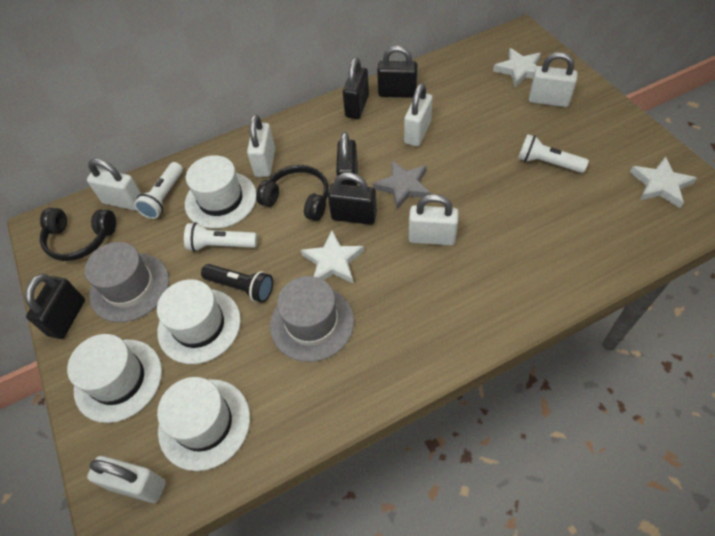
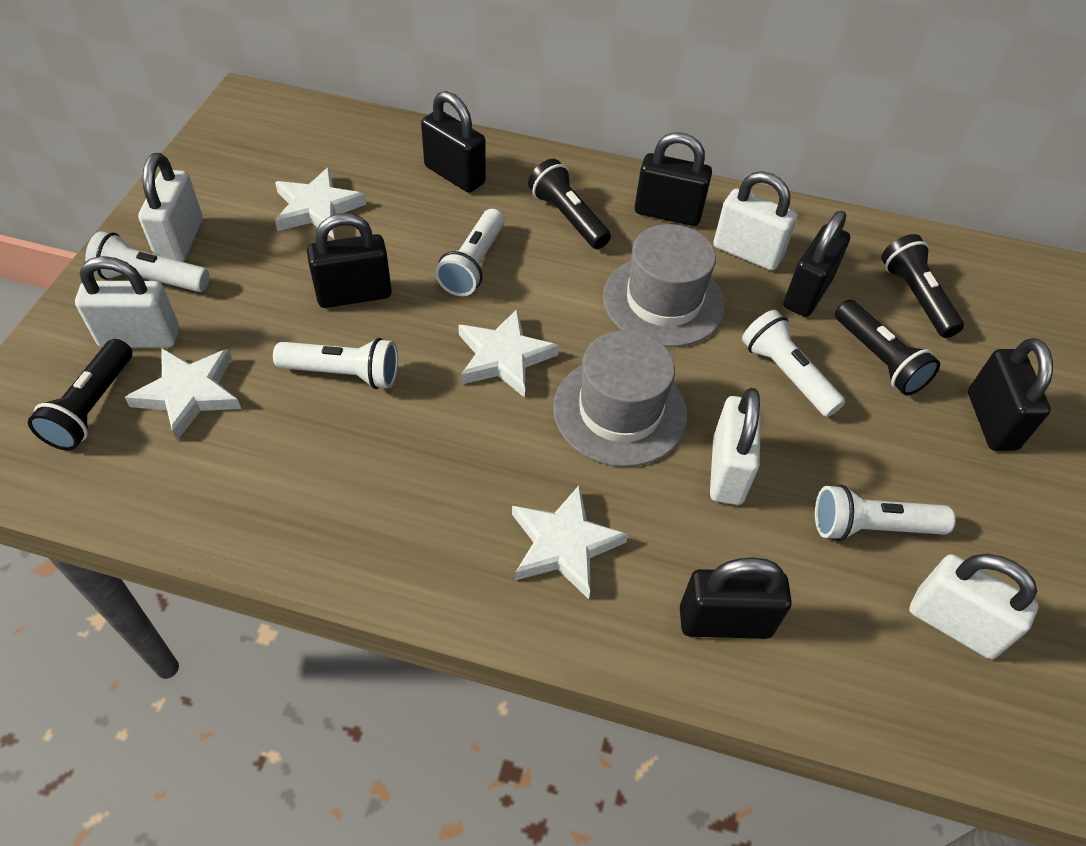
black flashlight: 1 -> 4
black headphones: 2 -> 0
black padlock: 5 -> 6
grey star: 1 -> 0
white flashlight: 3 -> 5
white hat: 4 -> 0
white padlock: 6 -> 5
white star: 3 -> 4

